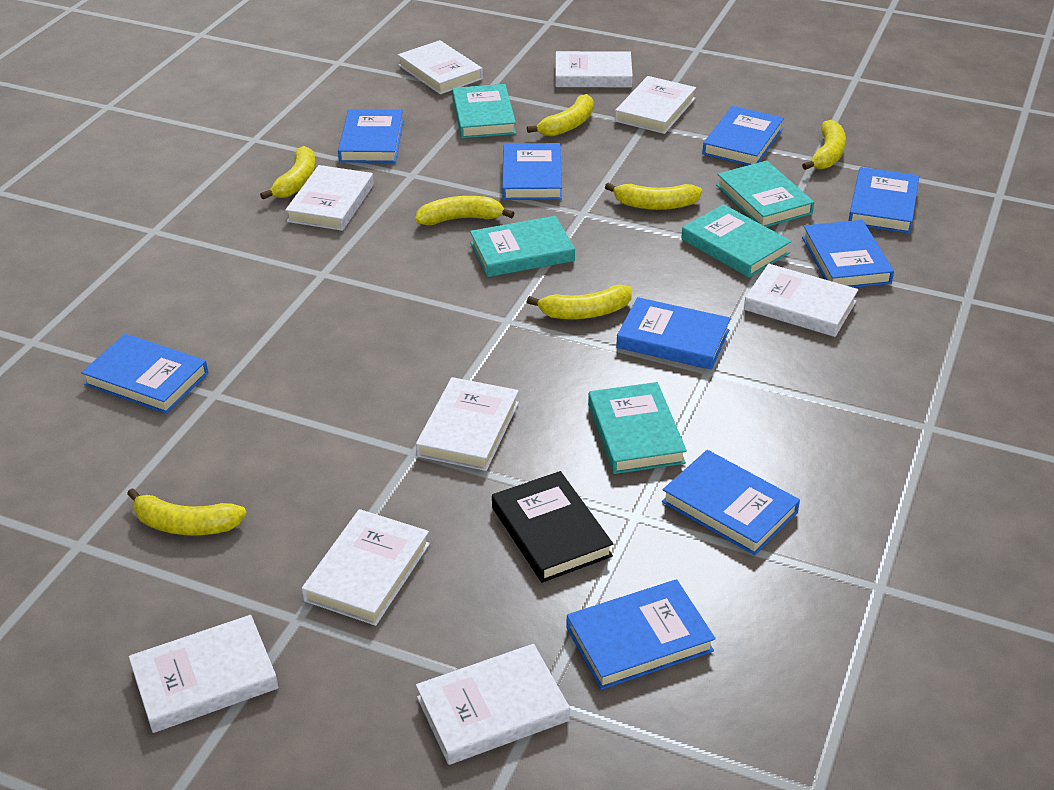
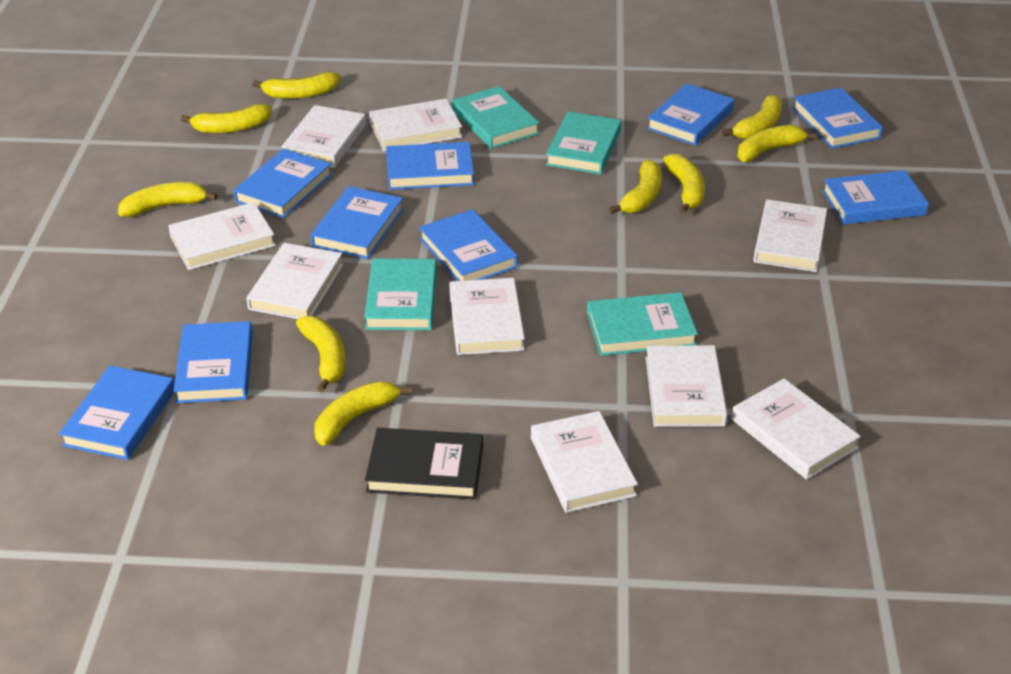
turquoise book: 5 -> 4
yellow banana: 7 -> 9

